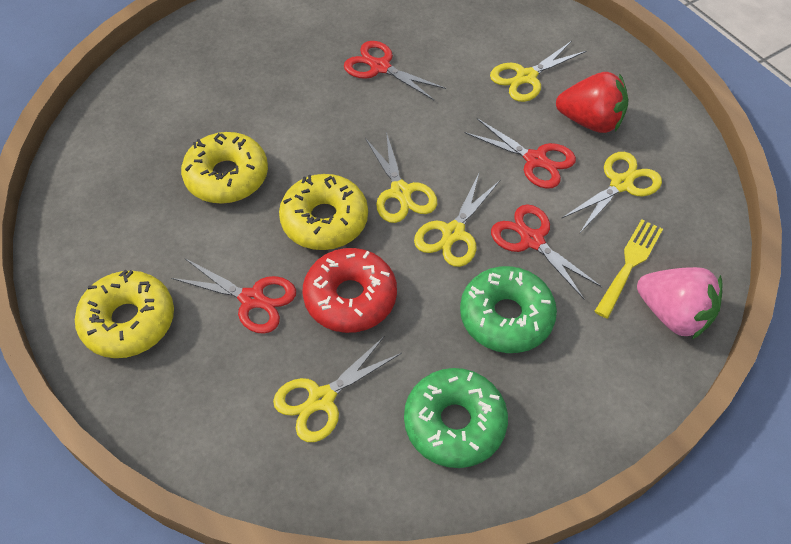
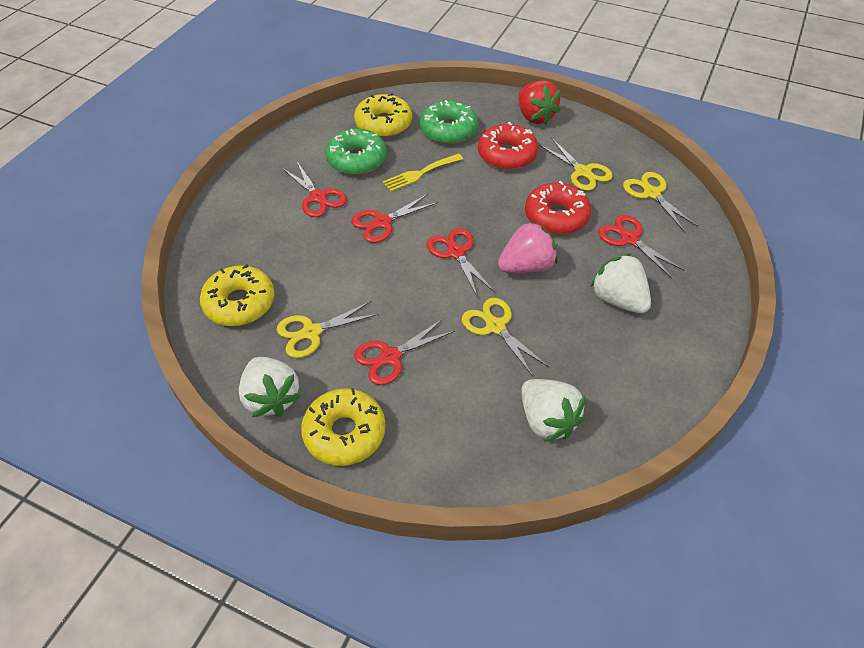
red donut: 1 -> 2
red scissors: 4 -> 5
white strawberry: 0 -> 3
yellow scissors: 5 -> 4

